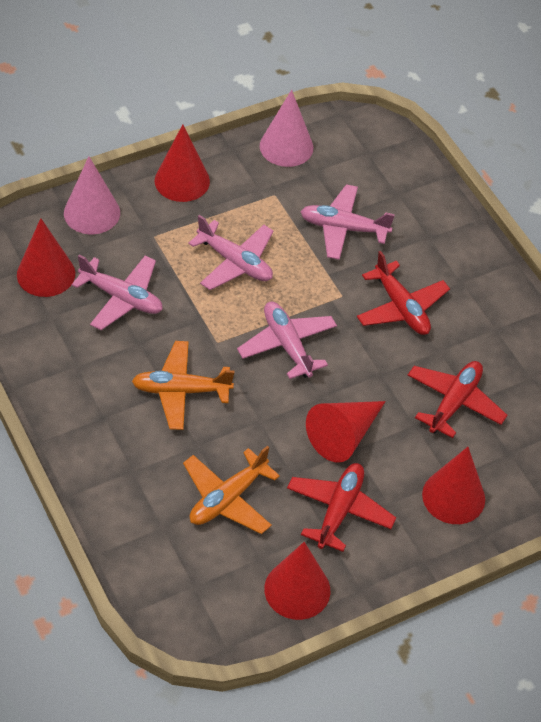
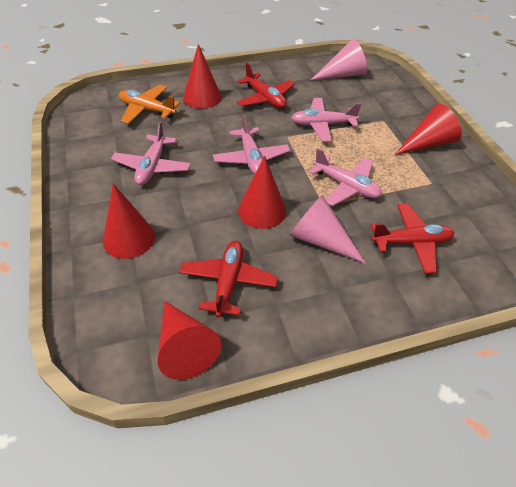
orange plane: 2 -> 1

